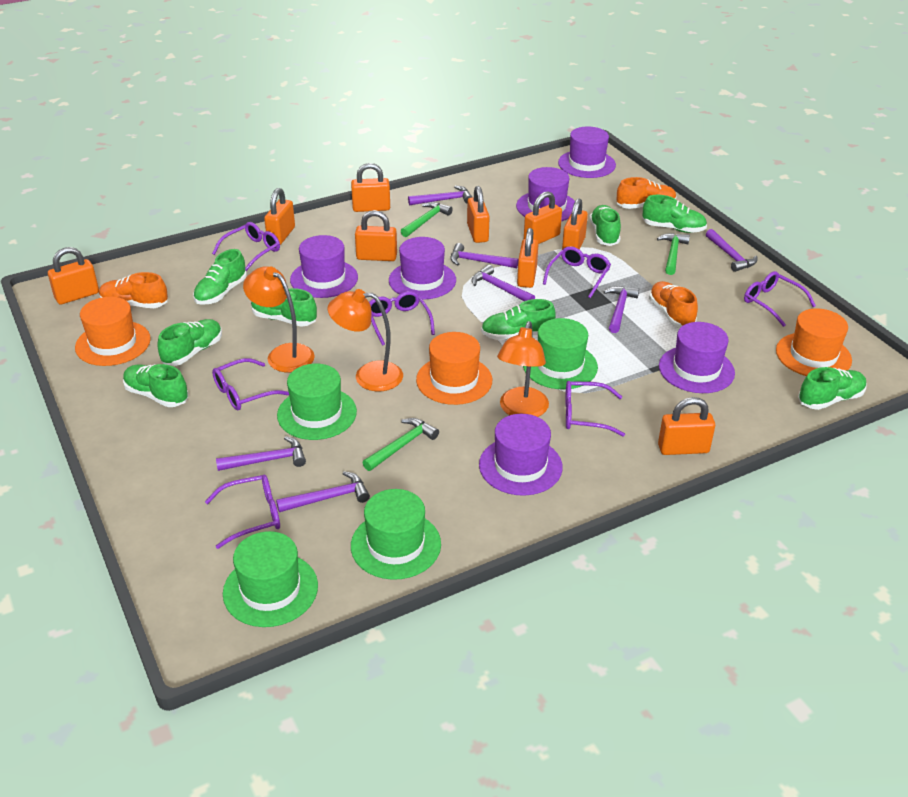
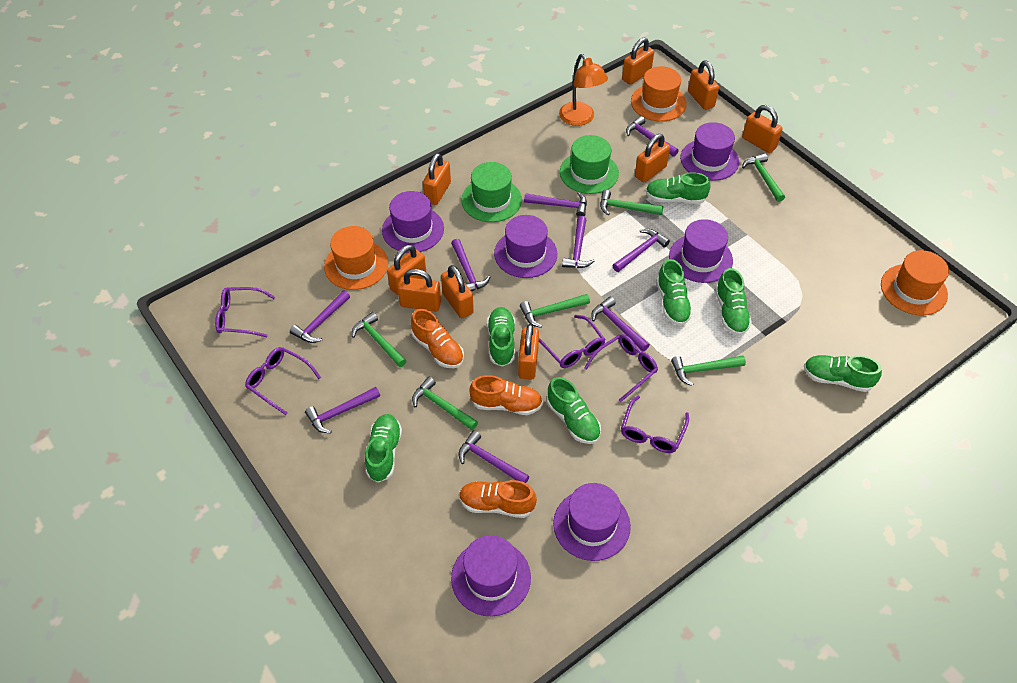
green hammer: 3 -> 6
green hat: 4 -> 2
green shoe: 8 -> 7
orange lamp: 3 -> 1
purple glasses: 7 -> 5
purple hammer: 7 -> 9

